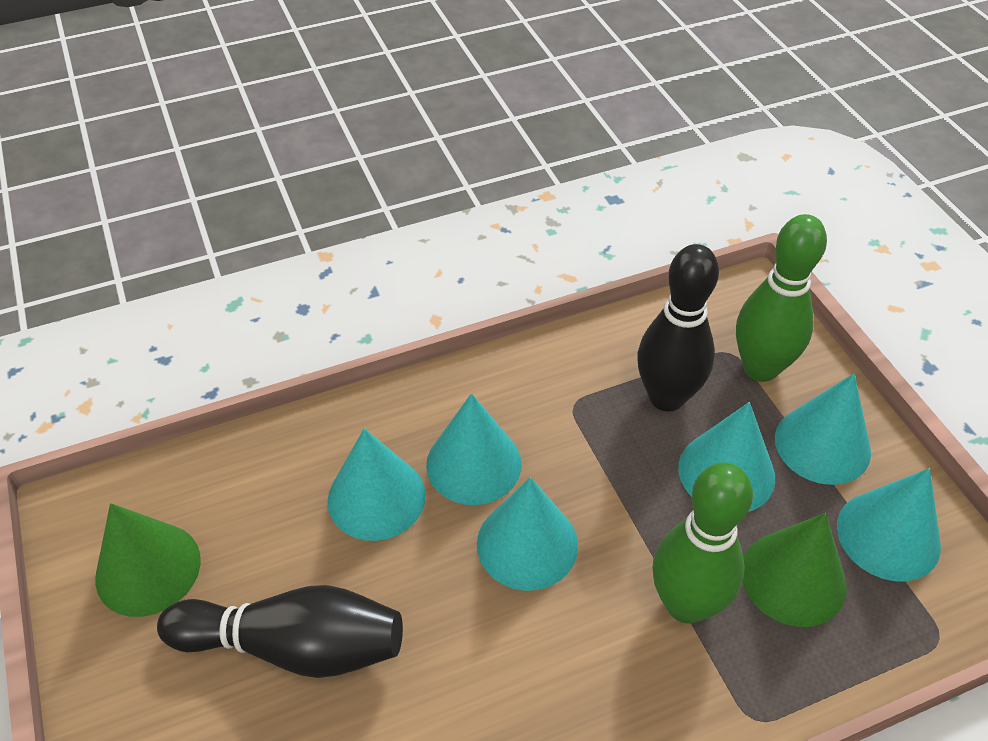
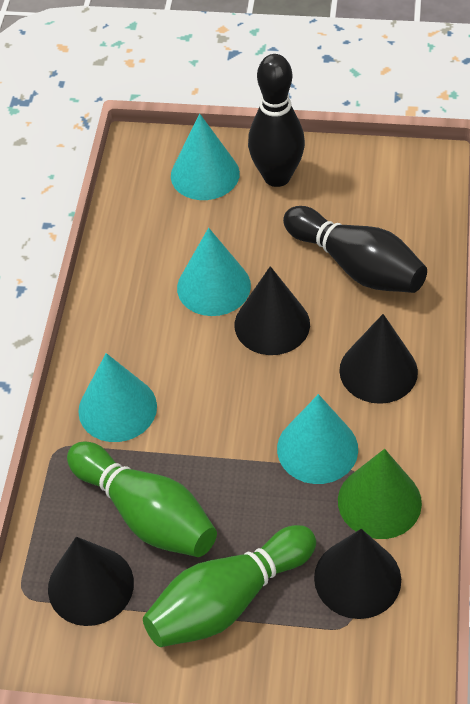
black cone: 0 -> 4
green cone: 2 -> 1
turquoise cone: 6 -> 4

